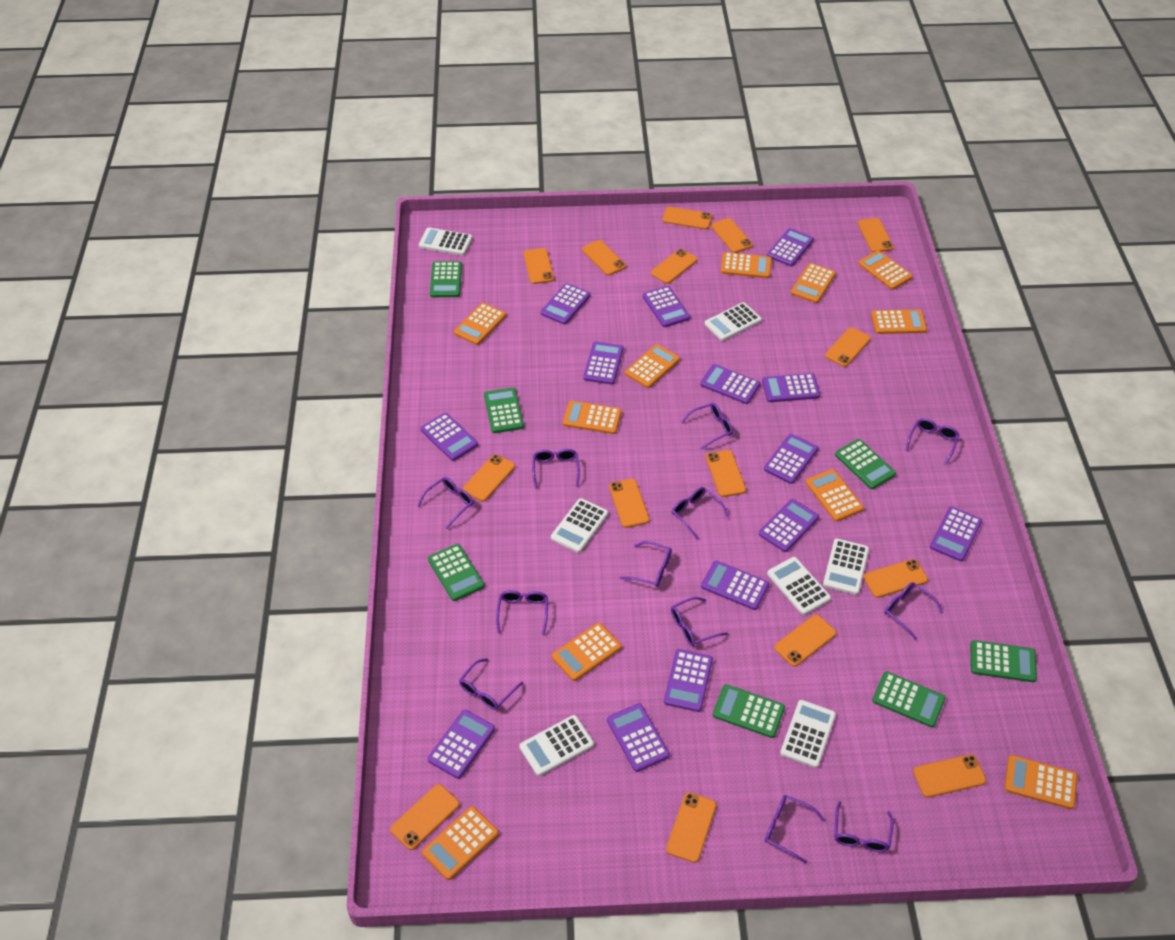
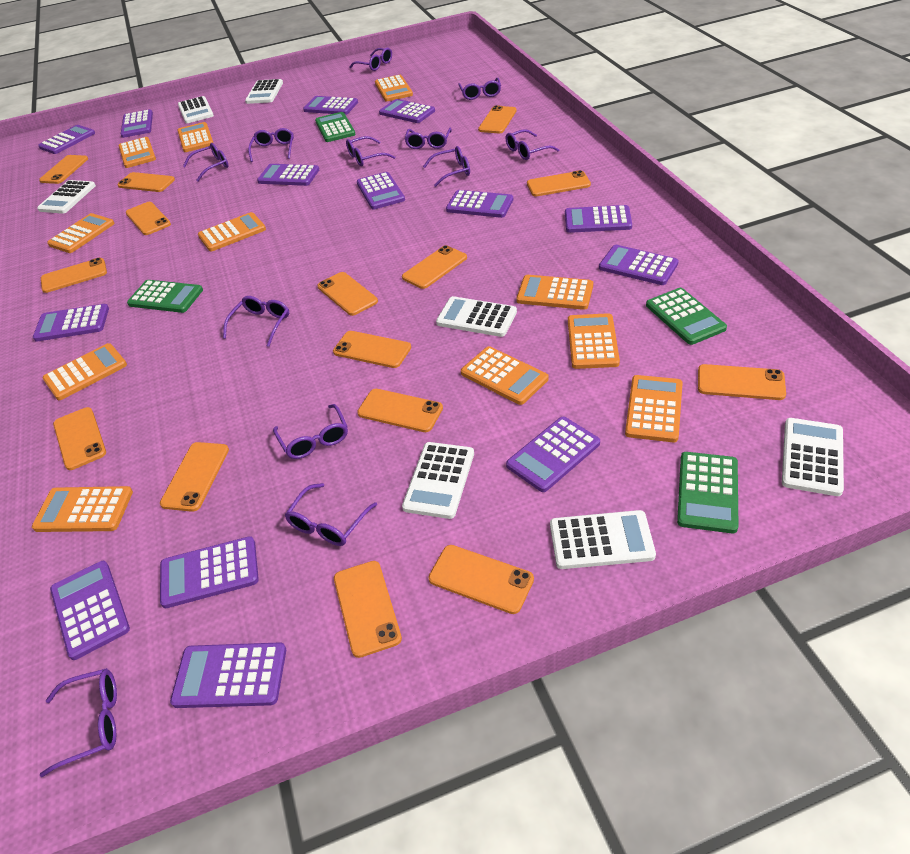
green calculator: 7 -> 4

